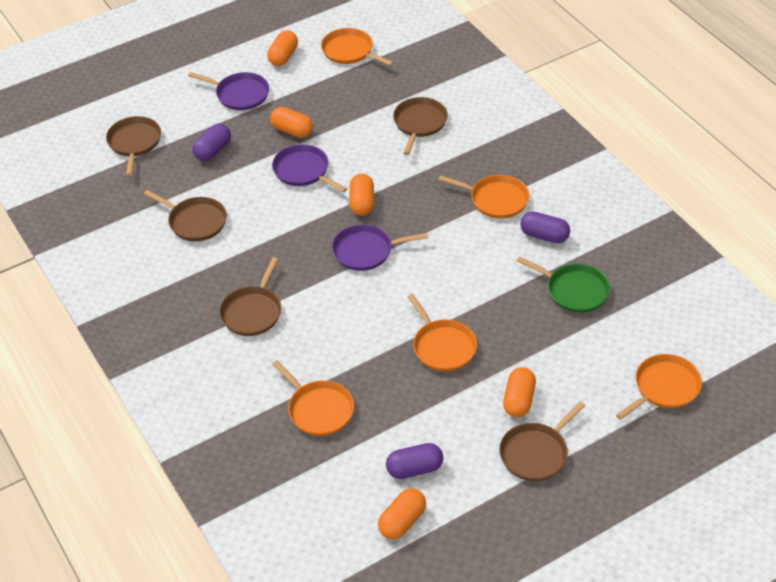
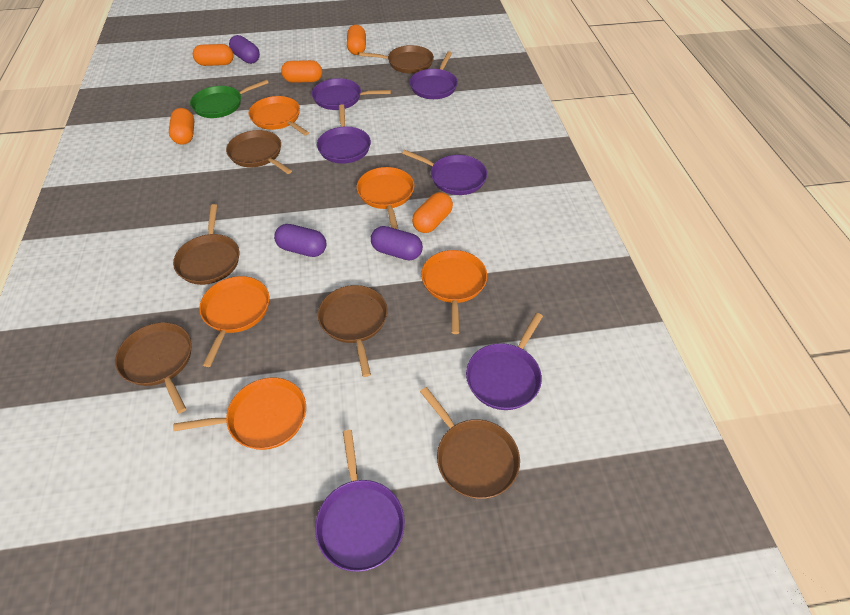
brown pan: 5 -> 6
purple pan: 3 -> 6

